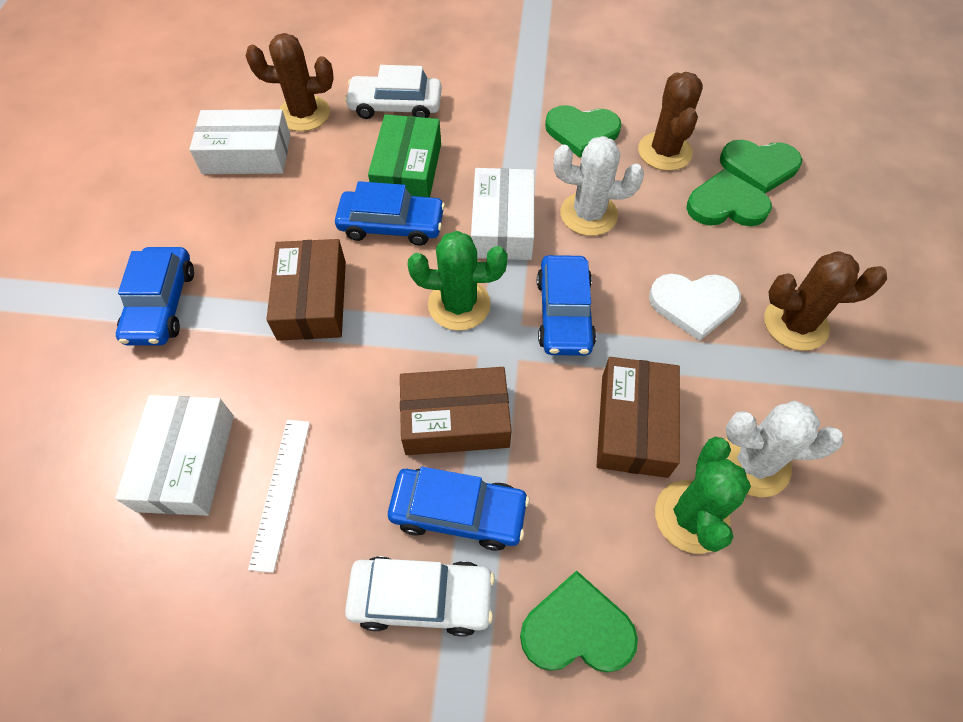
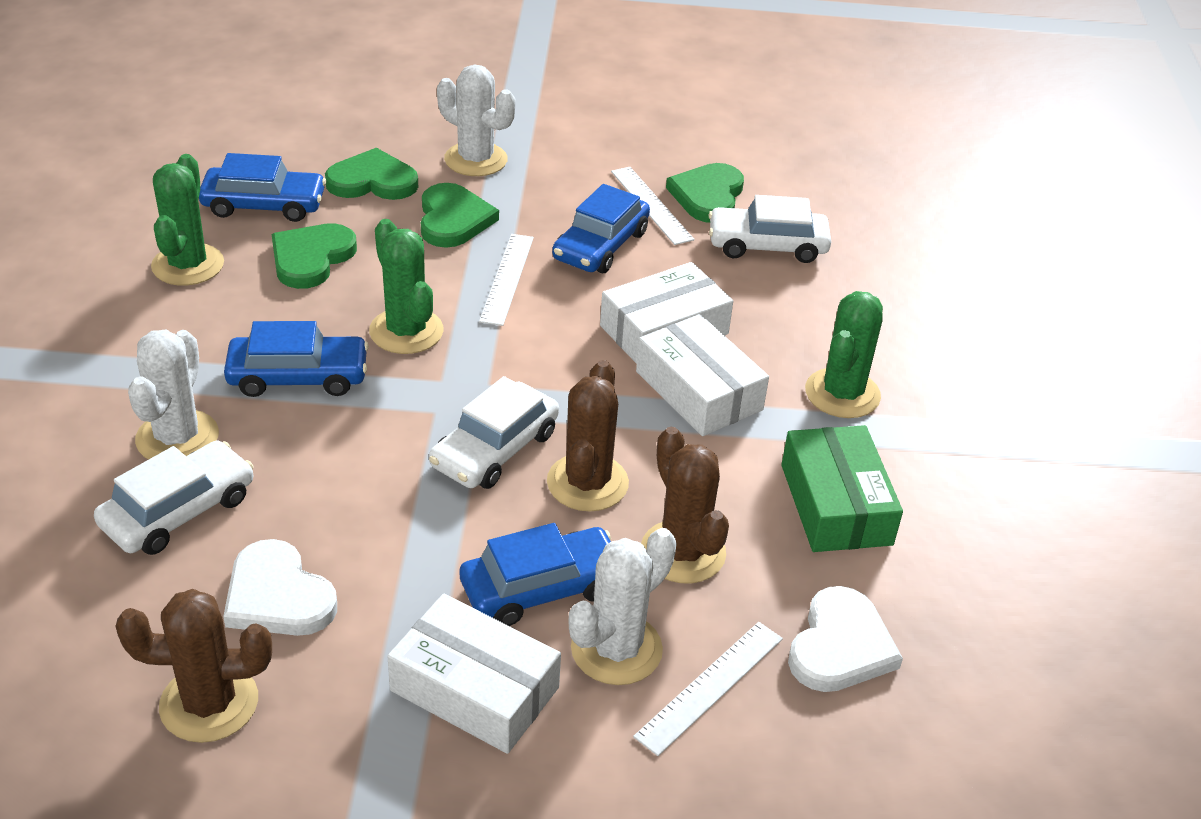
brown box: 3 -> 0
green cactus: 2 -> 3
white cactus: 2 -> 3
white car: 2 -> 3
white heart: 1 -> 2
white ruler: 1 -> 3

